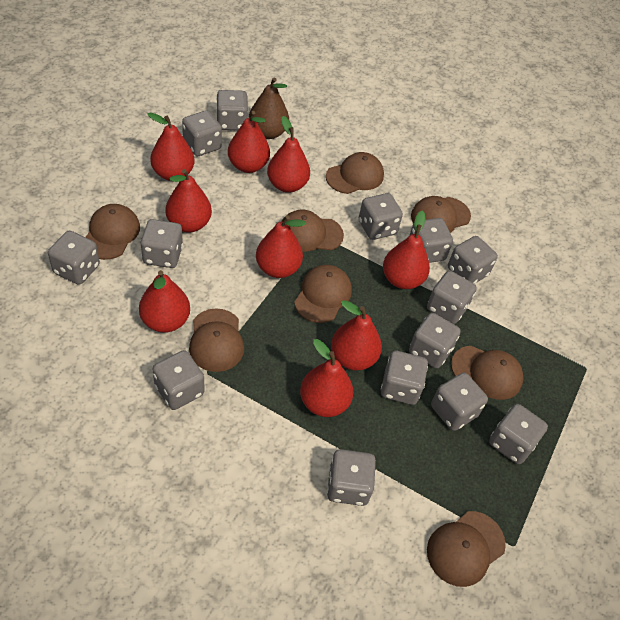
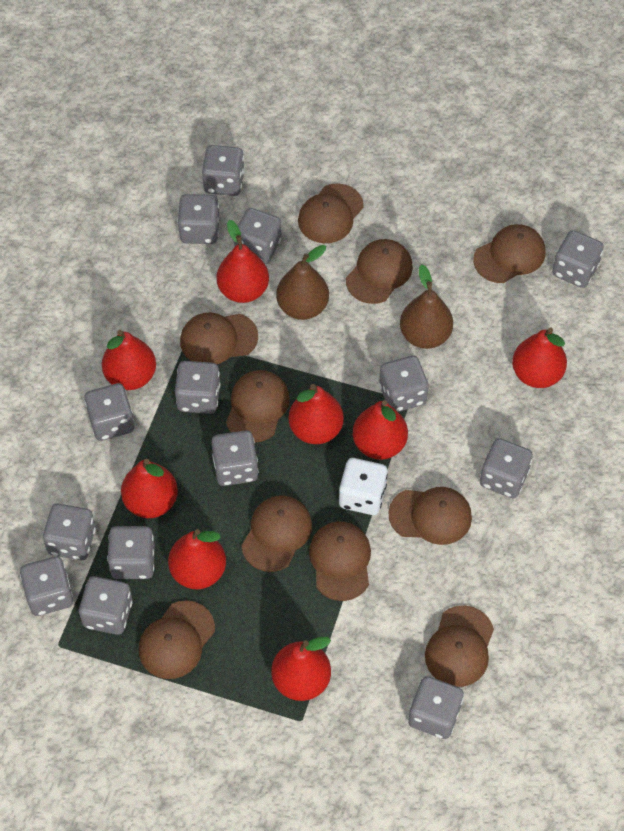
brown cap: 8 -> 10
brown pear: 1 -> 2
red pear: 9 -> 8
white dice: 0 -> 1

